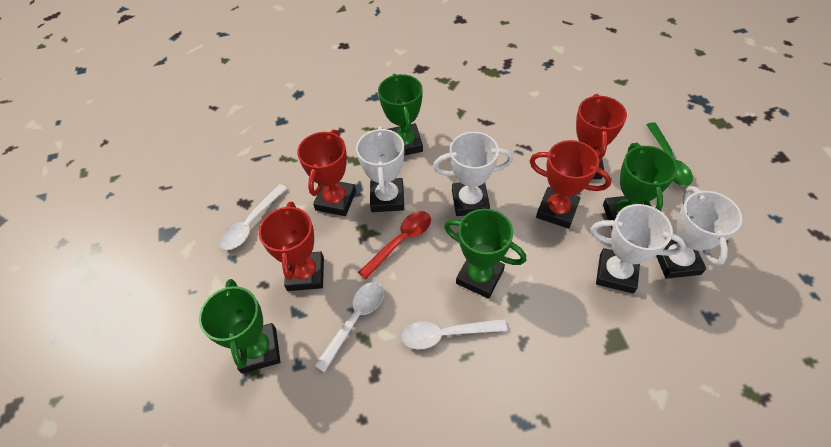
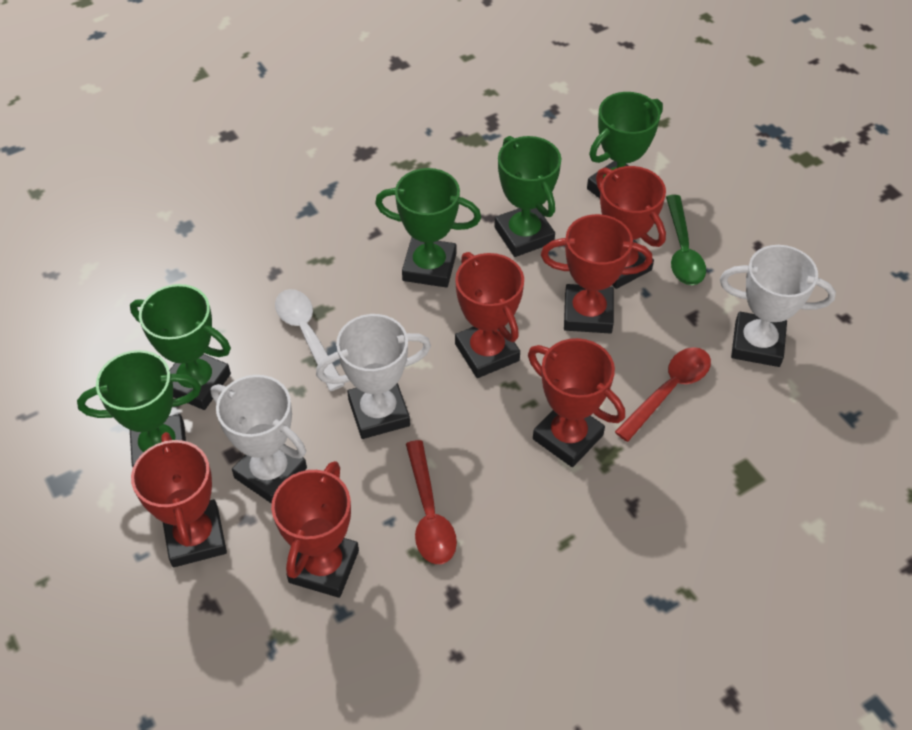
green trophy: 4 -> 5
red spoon: 1 -> 2
red trophy: 4 -> 6
white spoon: 3 -> 1
white trophy: 4 -> 3

